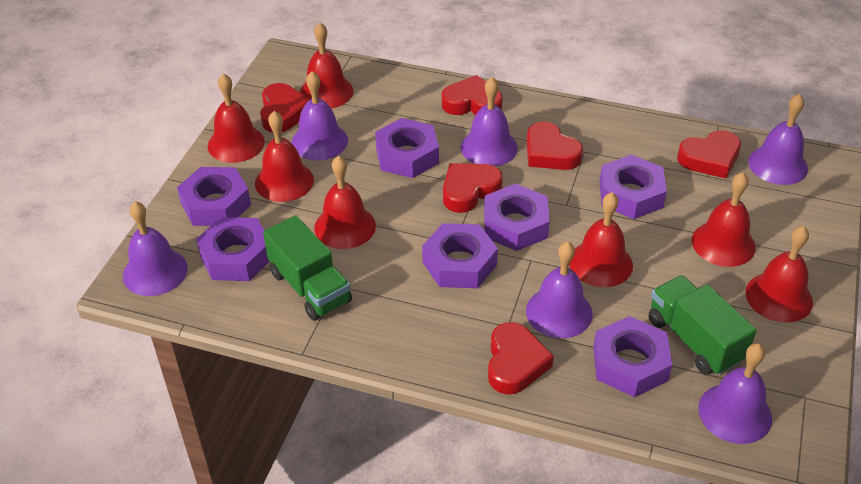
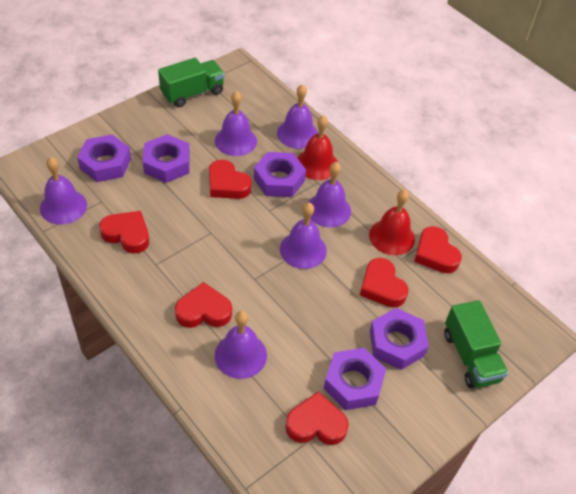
purple nut: 7 -> 5
red bell: 7 -> 2

